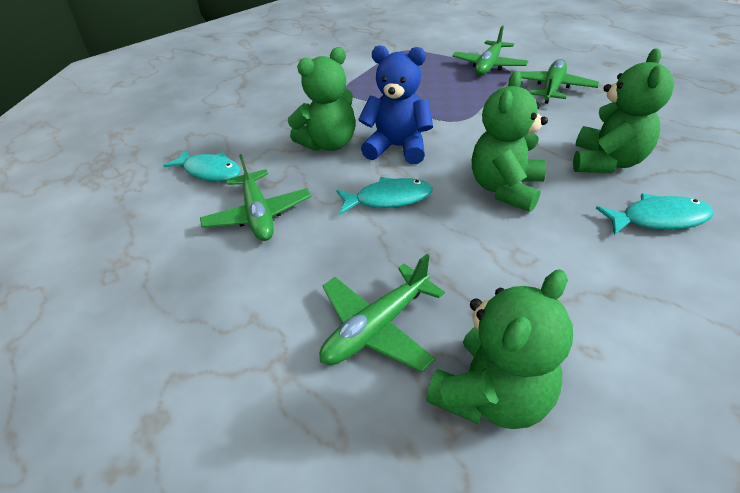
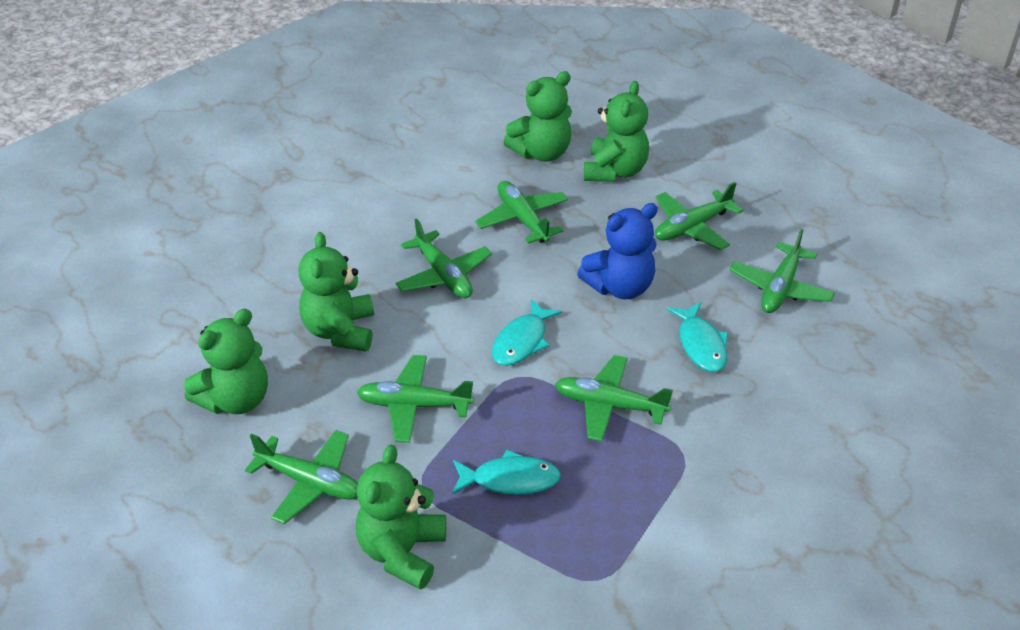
green plane: 4 -> 7
green teddy bear: 4 -> 5

